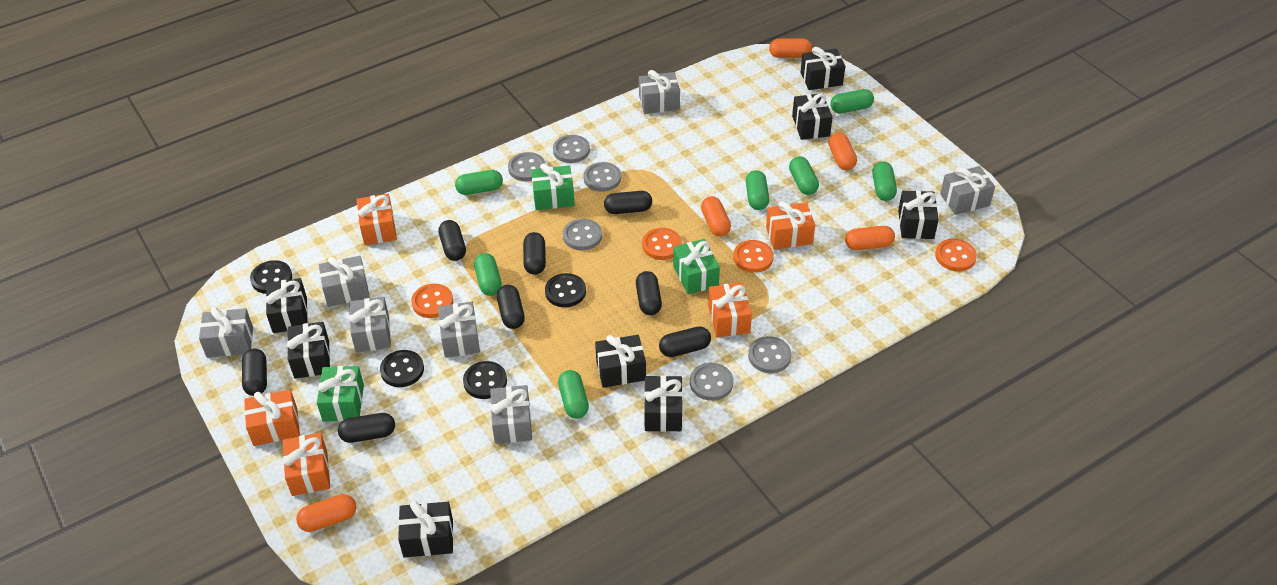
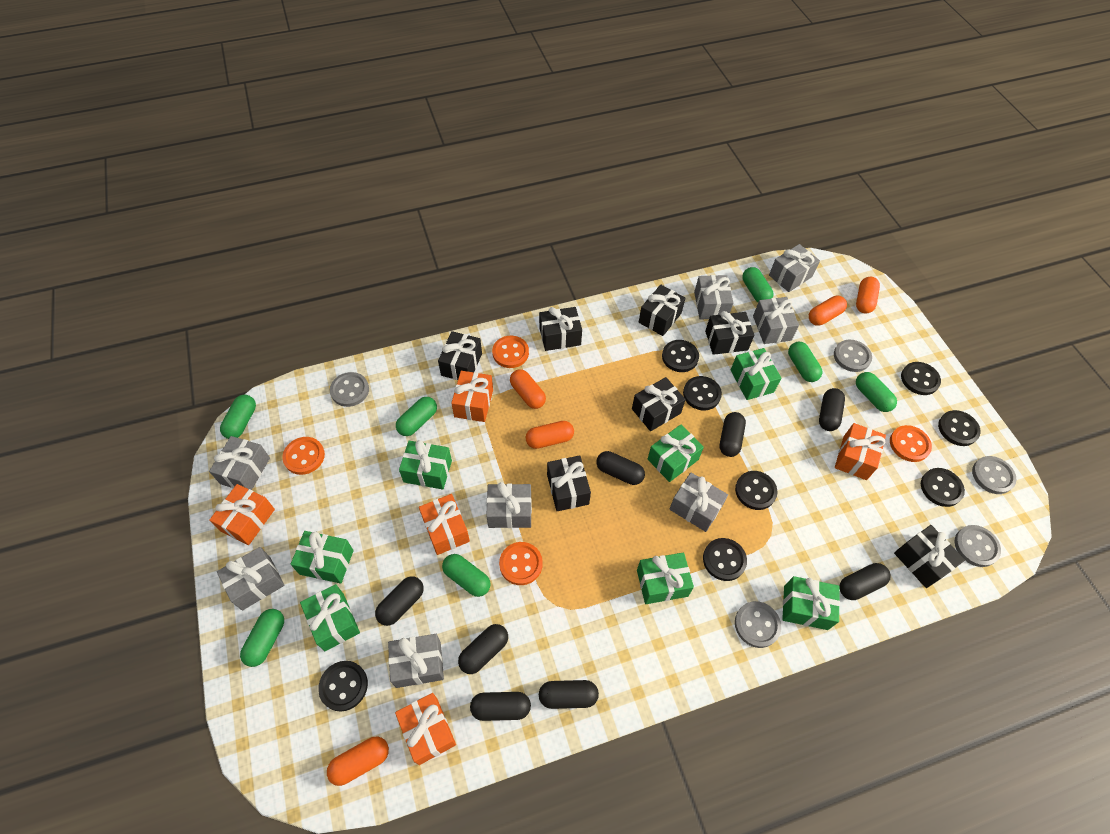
black button: 4 -> 8
black gift: 8 -> 7
green gift: 3 -> 7
grey button: 6 -> 5
grey gift: 7 -> 8

